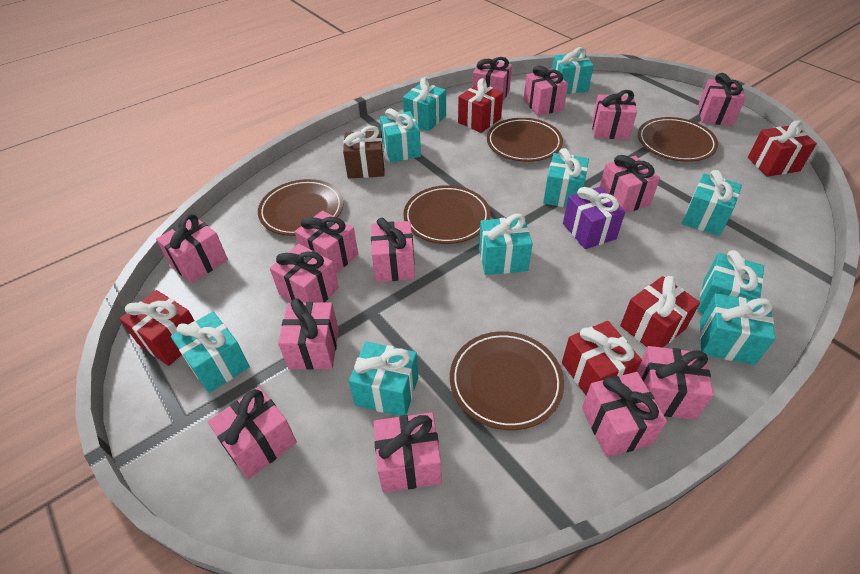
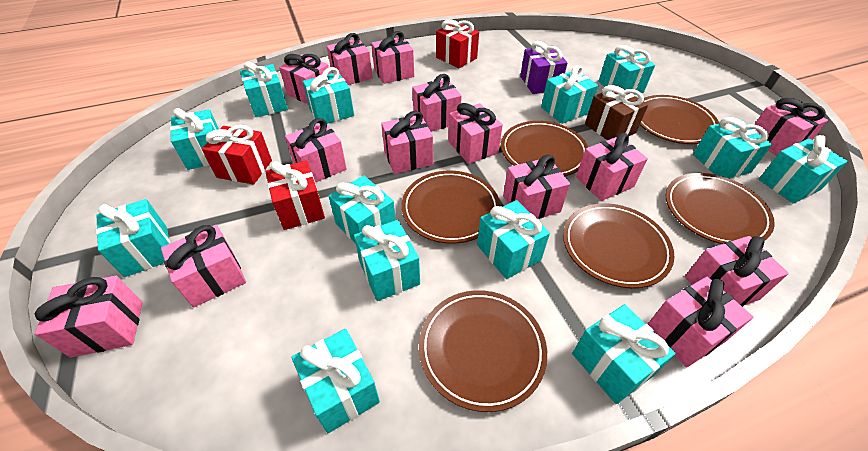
brown plate: 5 -> 6
red gift: 5 -> 3
turquoise gift: 10 -> 13

